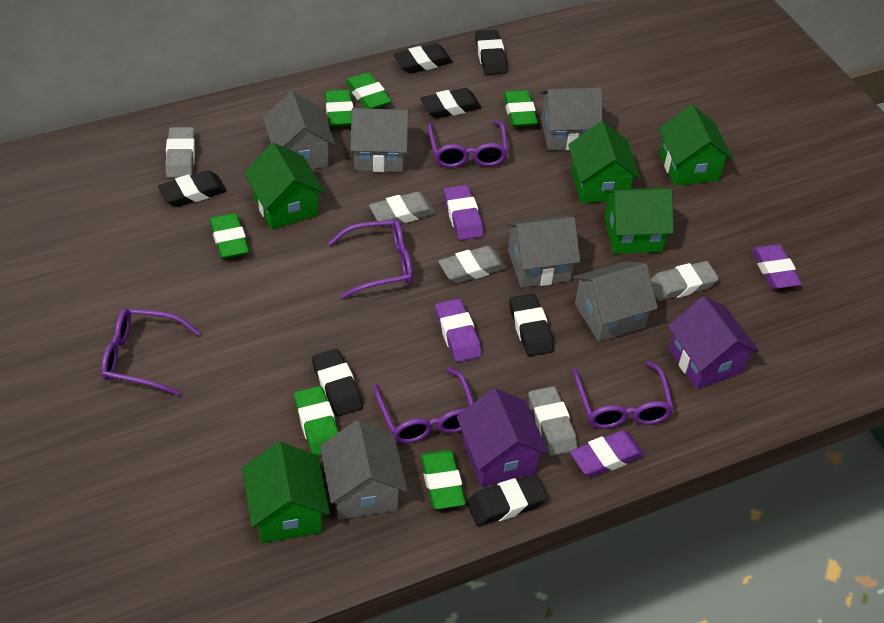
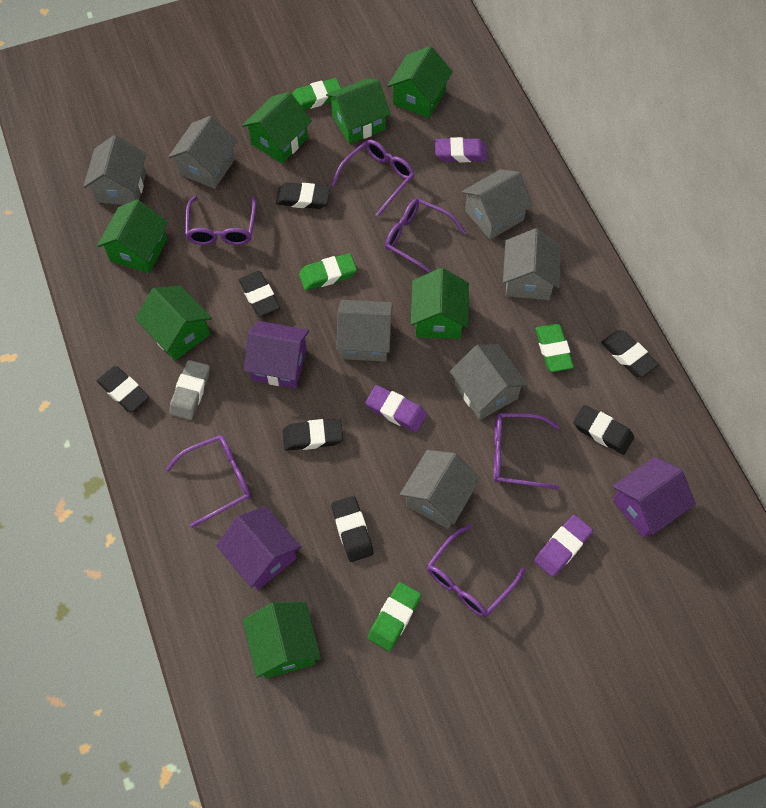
green eraser: 6 -> 4
green house: 5 -> 7
grey eraser: 5 -> 1
grey house: 6 -> 7
purple eraser: 4 -> 3
purple glasses: 5 -> 6
purple house: 2 -> 3

